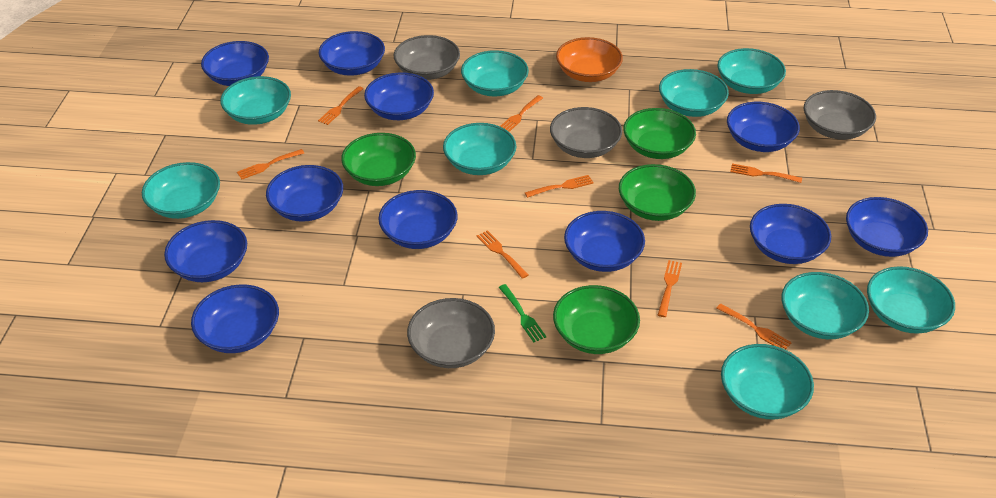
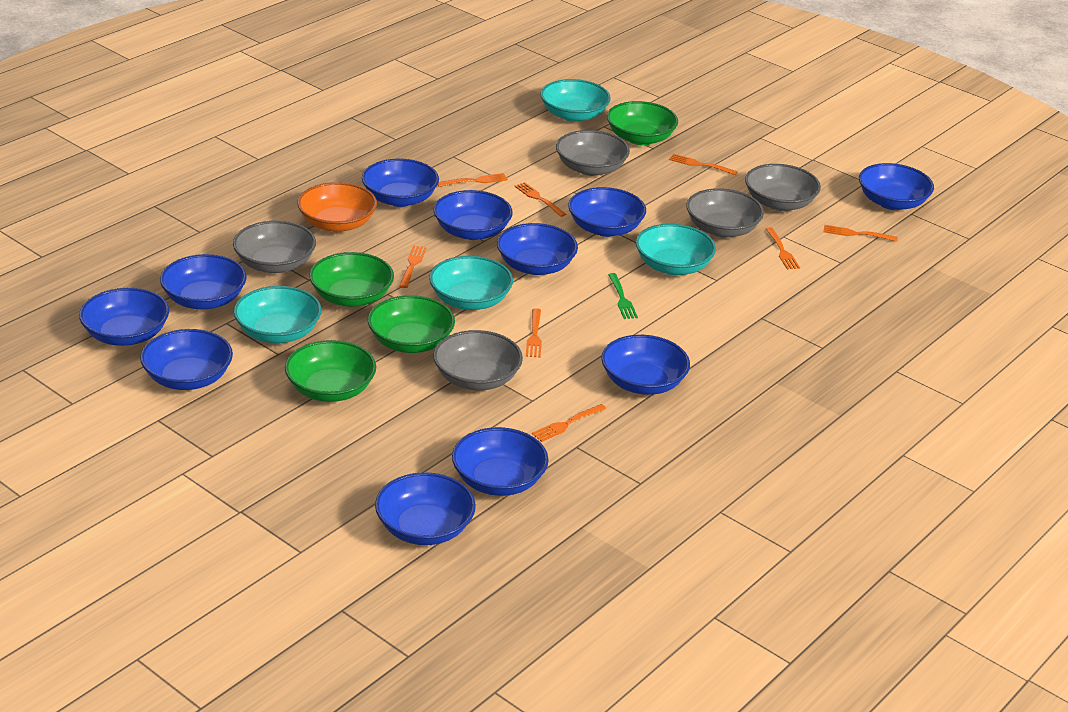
grey bowl: 4 -> 5
turquoise bowl: 9 -> 4

